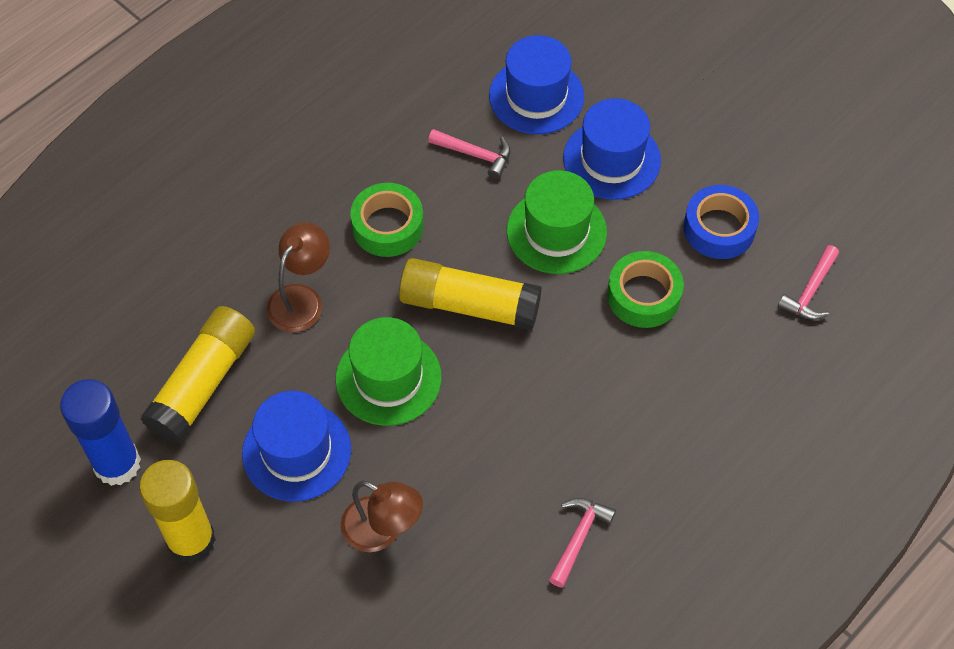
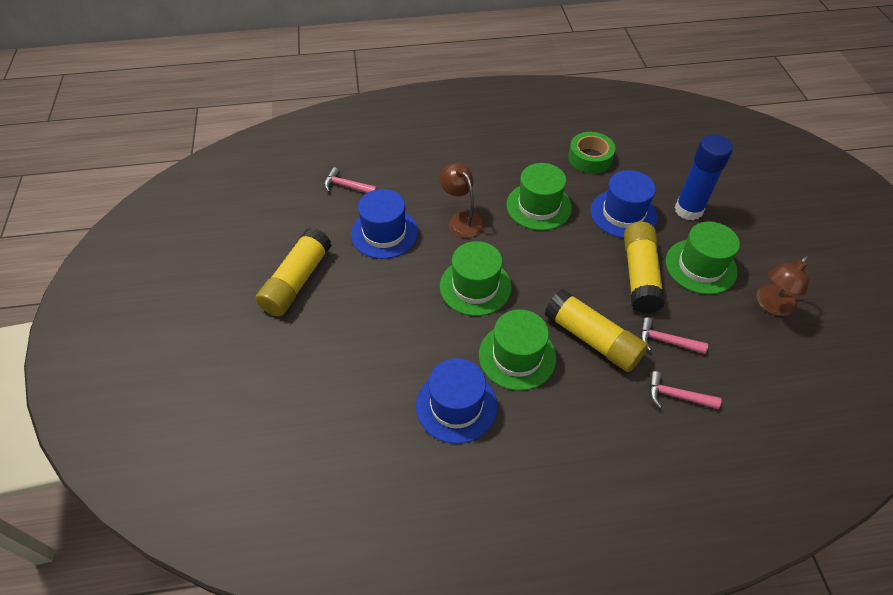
blue tape: 1 -> 0
green hat: 2 -> 4
green tape: 2 -> 1

